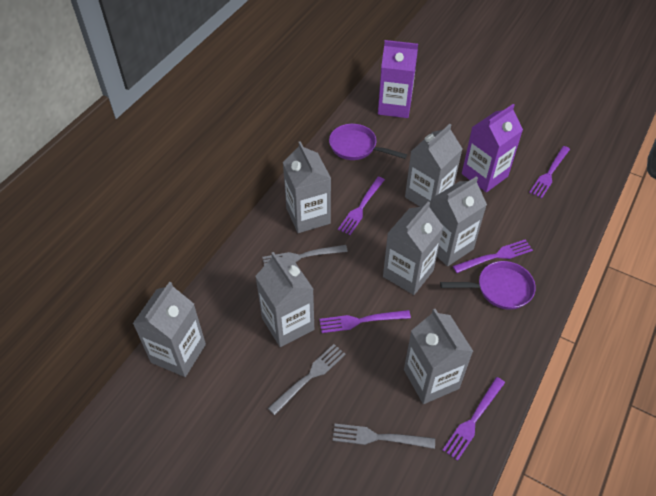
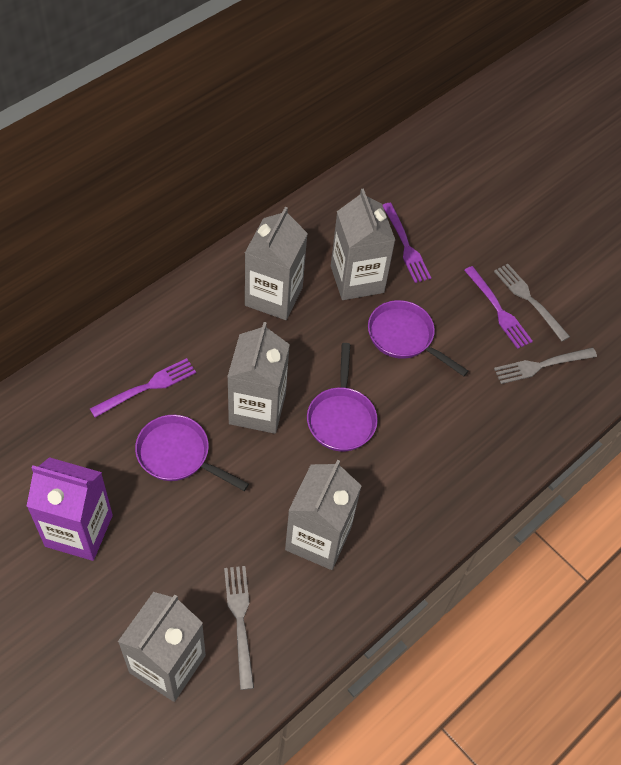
grey carton: 7 -> 5
purple carton: 2 -> 1
purple fork: 5 -> 3
purple pan: 2 -> 3

